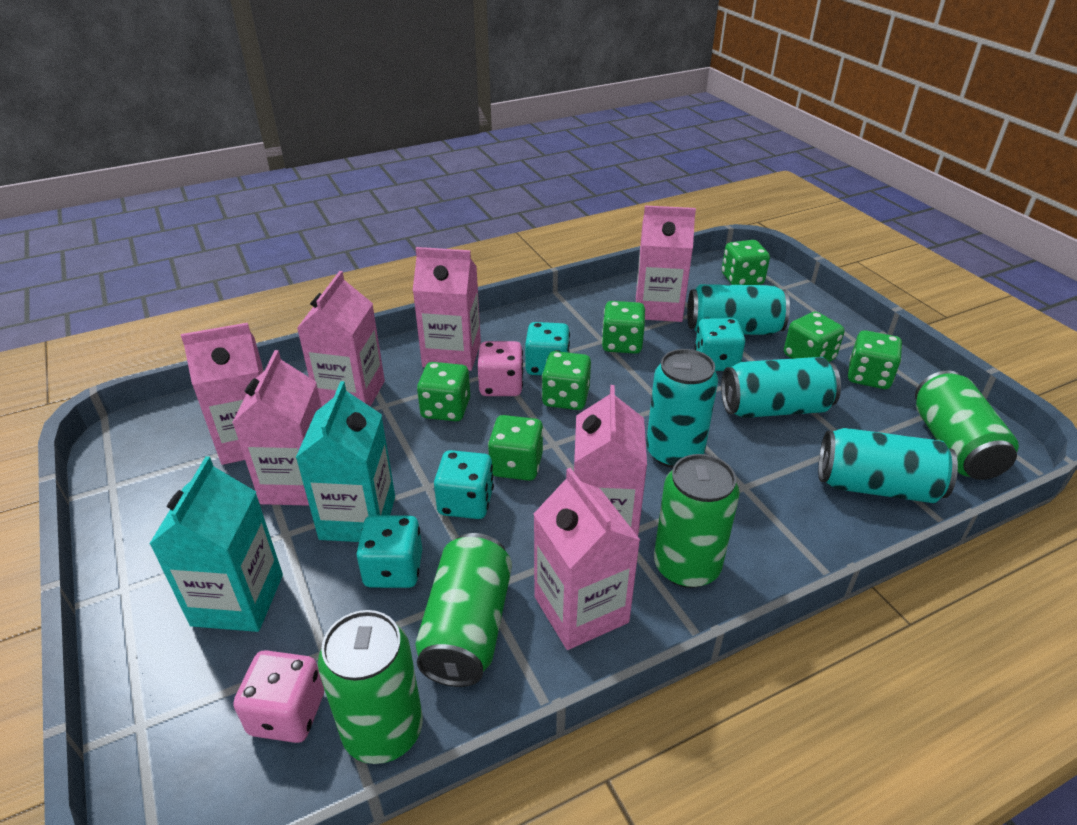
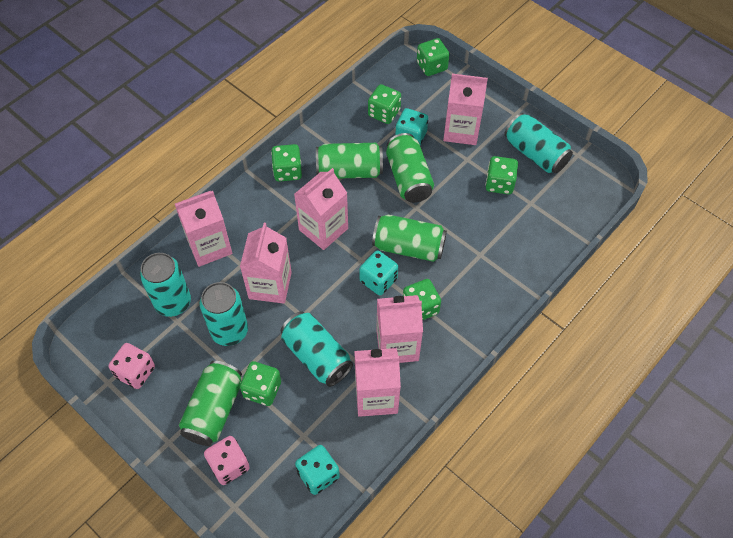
green dice: 7 -> 6
pink carton: 7 -> 6
turquoise carton: 2 -> 0
turquoise dice: 4 -> 3

